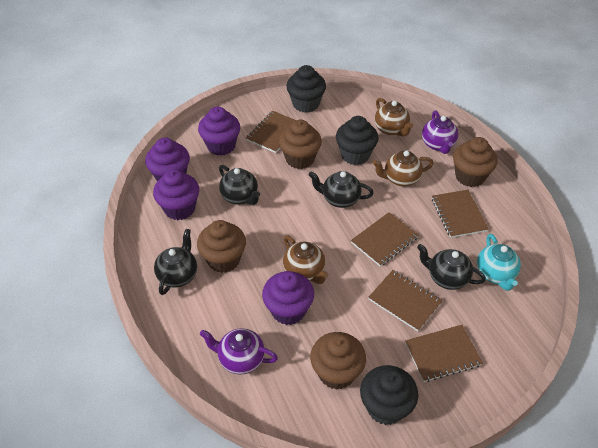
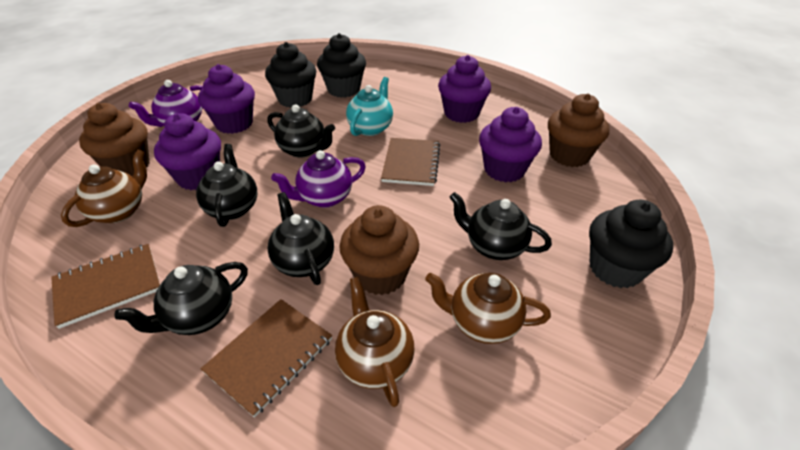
black teapot: 4 -> 5
brown cupcake: 4 -> 3
brown notebook: 5 -> 3

